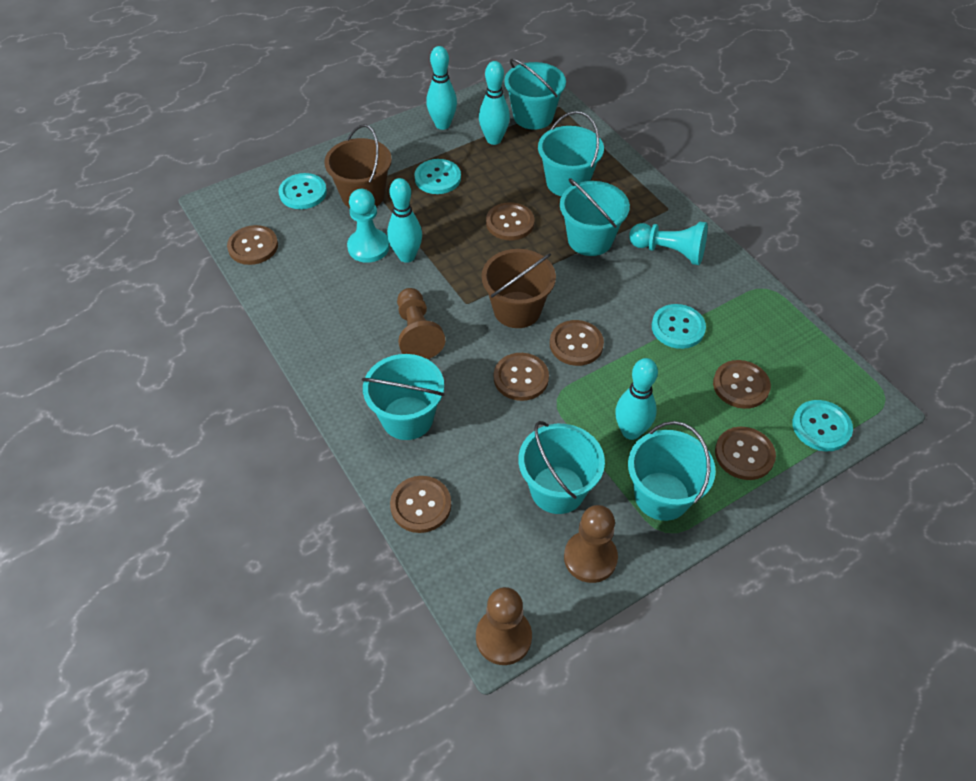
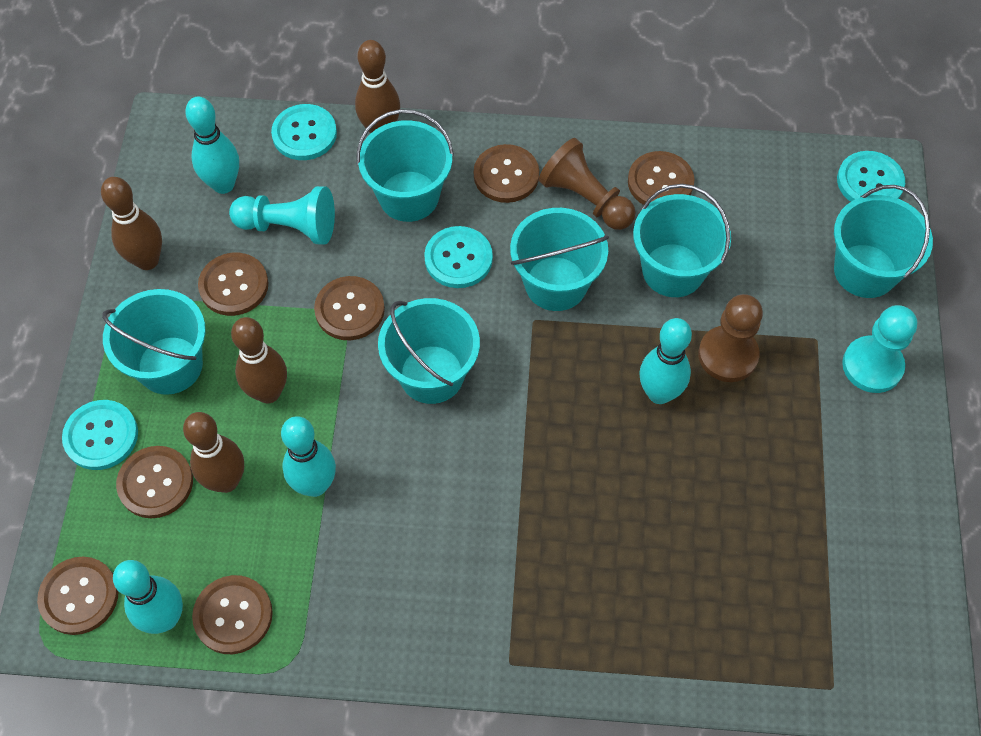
brown bowling pin: 0 -> 4
brown bucket: 2 -> 0
brown pawn: 3 -> 2

